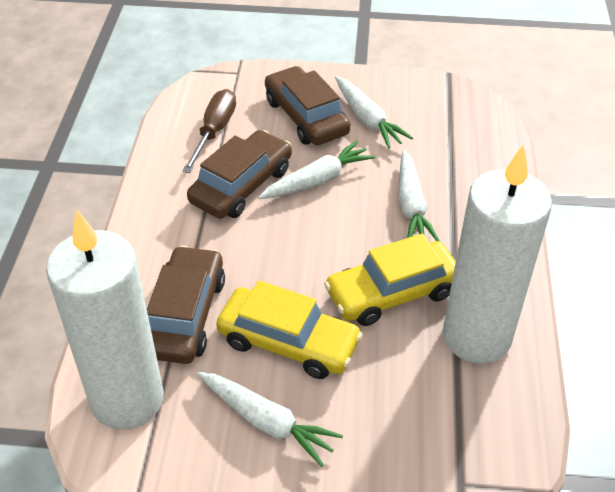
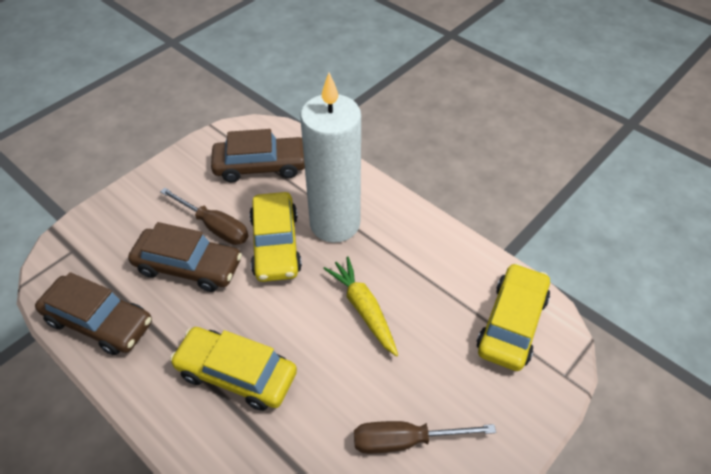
brown screwdriver: 1 -> 2
white candle: 2 -> 1
white carrot: 4 -> 0
yellow car: 2 -> 3
yellow carrot: 0 -> 1

